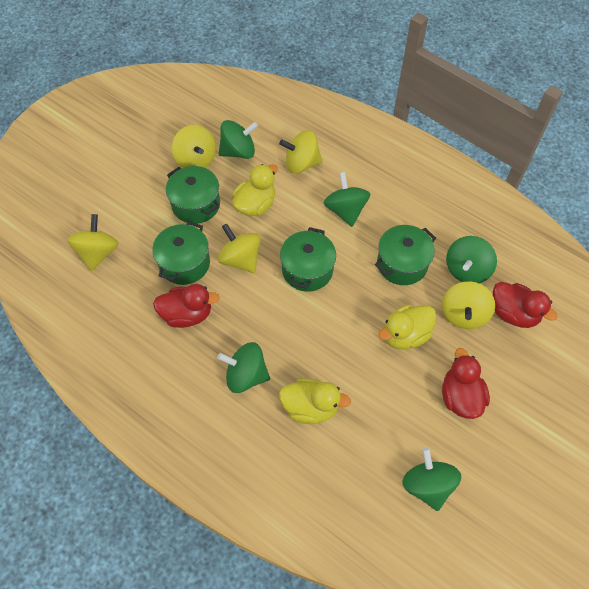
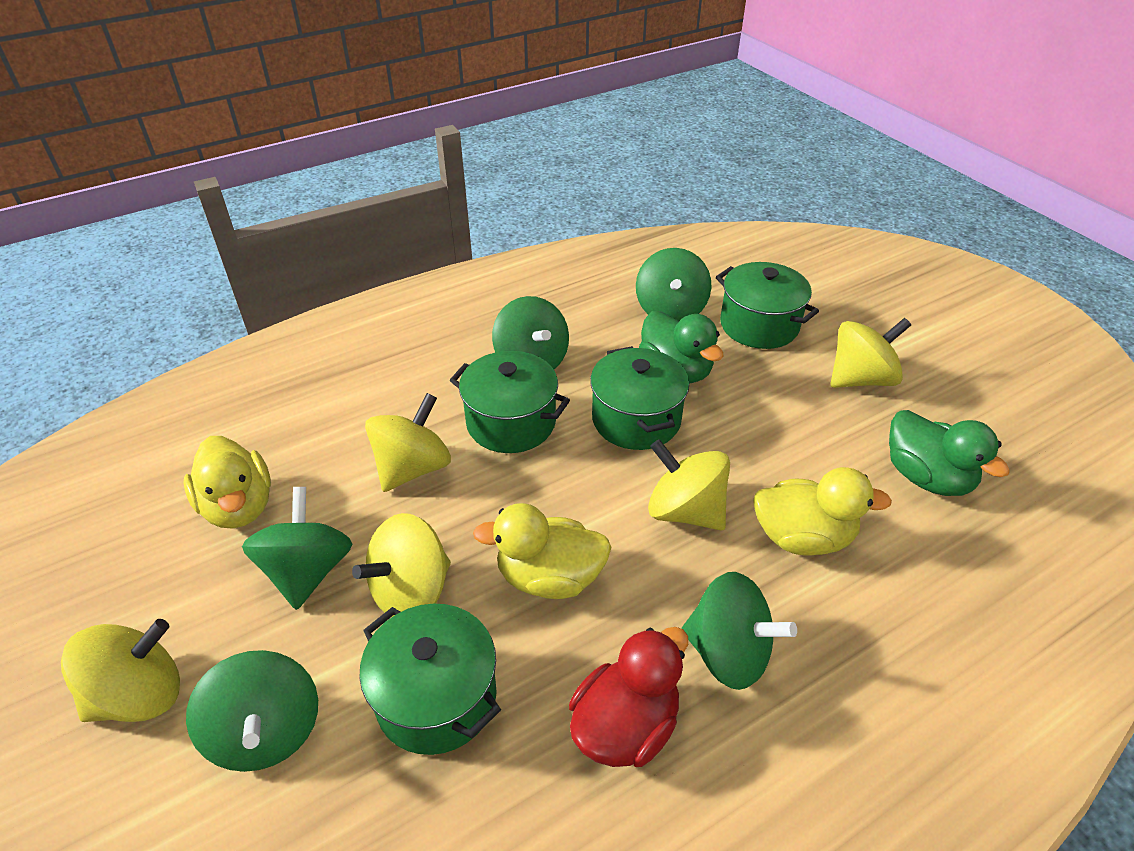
green duck: 0 -> 2
red duck: 3 -> 1

